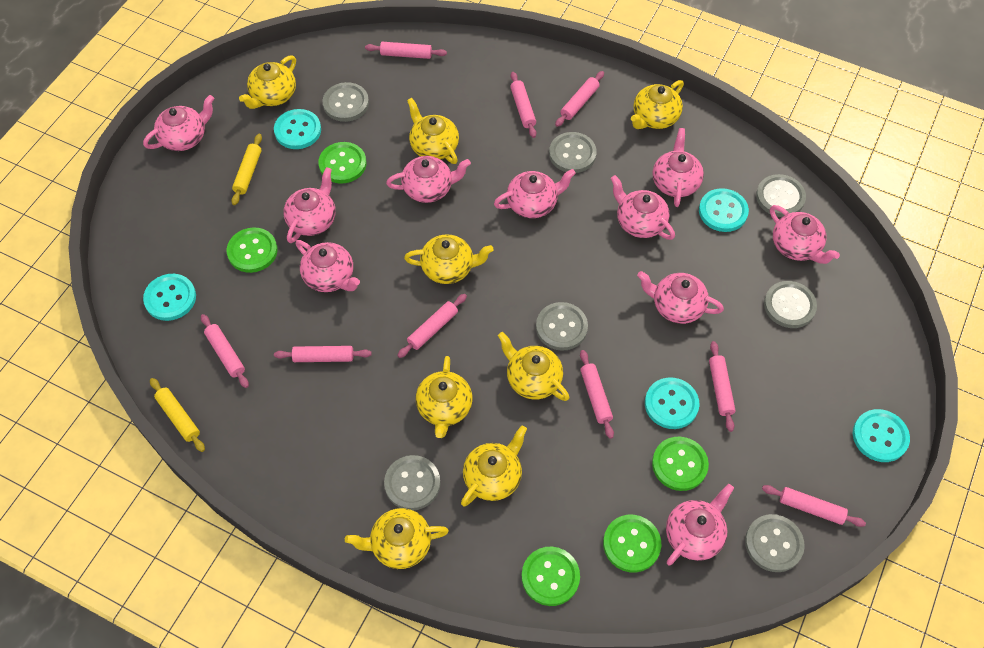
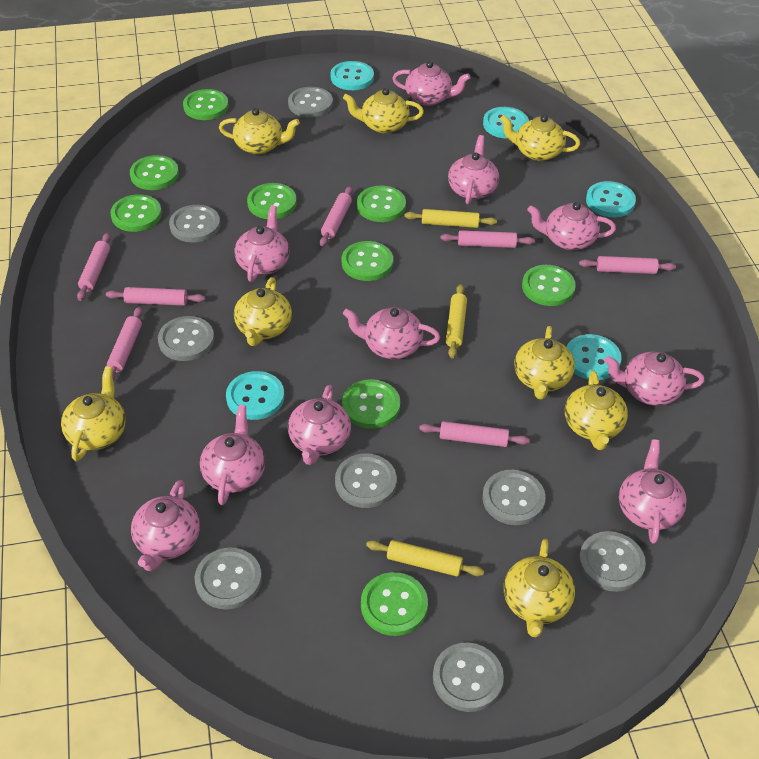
green button: 5 -> 9
grey button: 7 -> 8
pink rolling pin: 9 -> 7
yellow rolling pin: 2 -> 3

